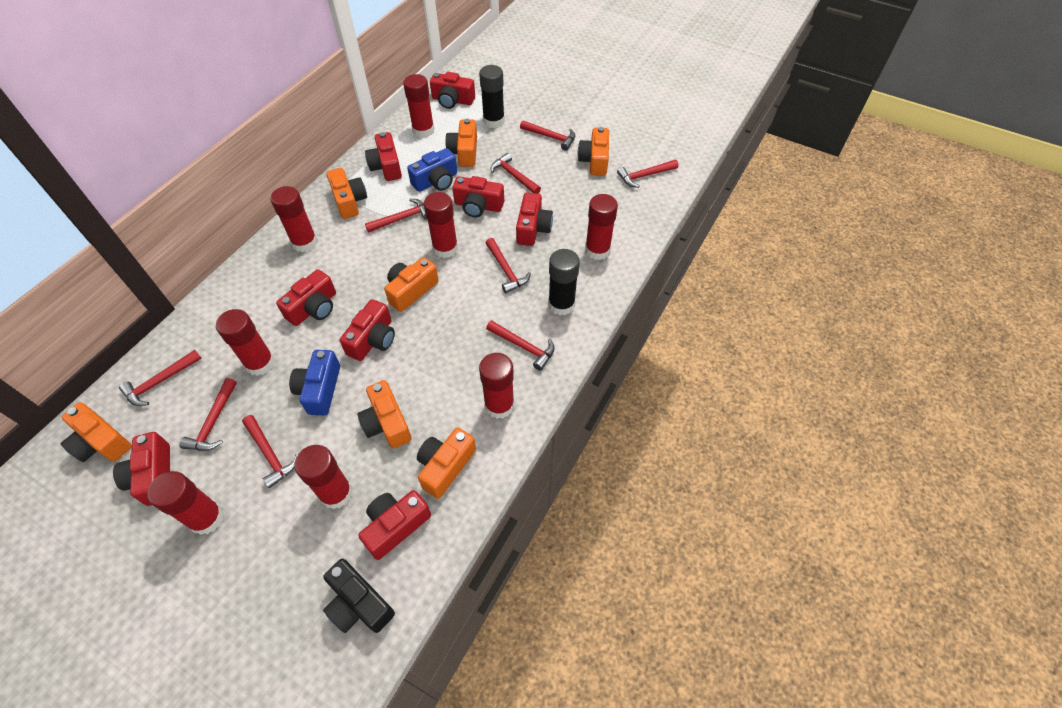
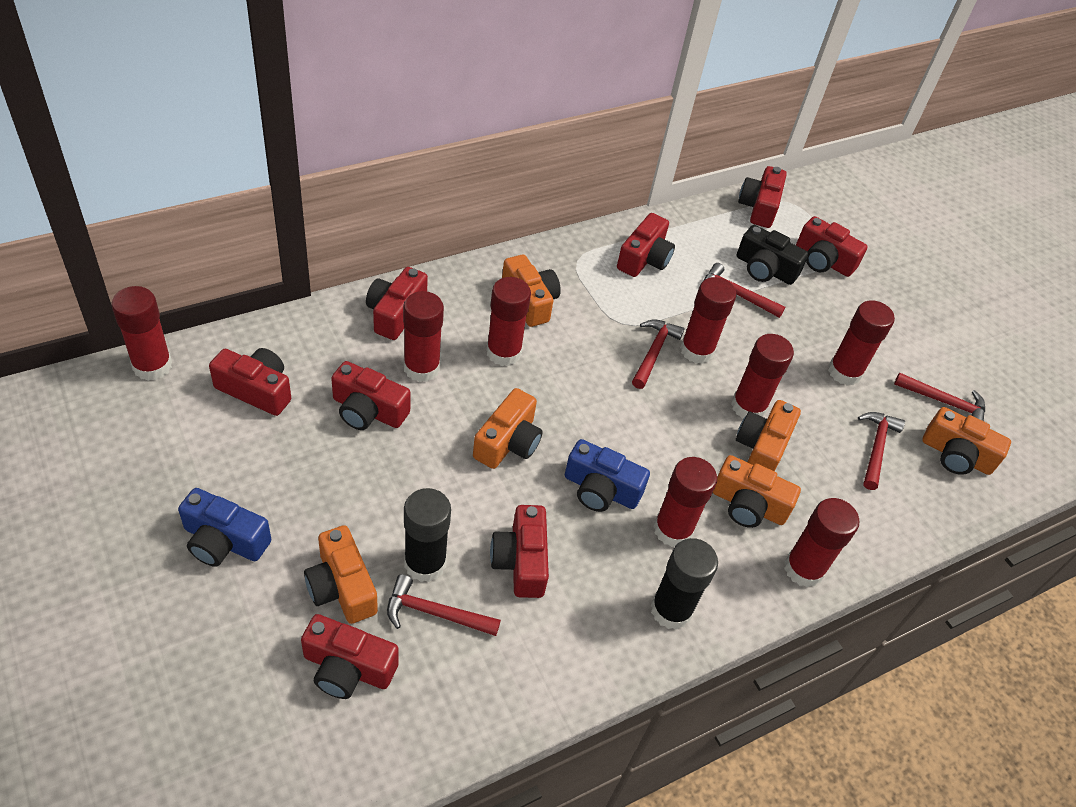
orange camera: 7 -> 6
red hammer: 9 -> 5

